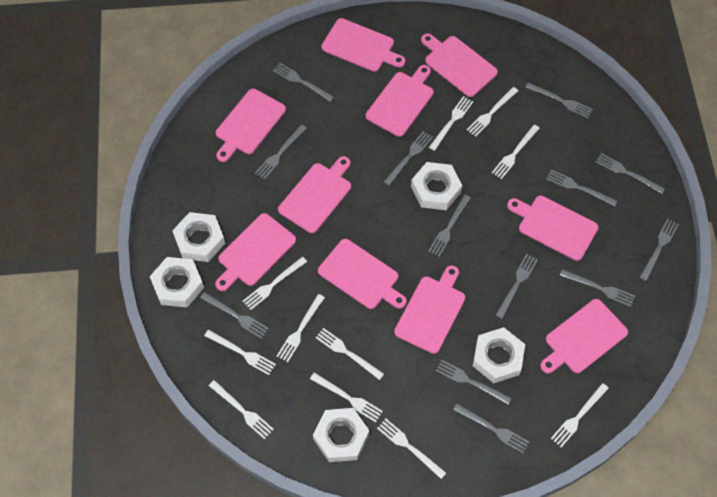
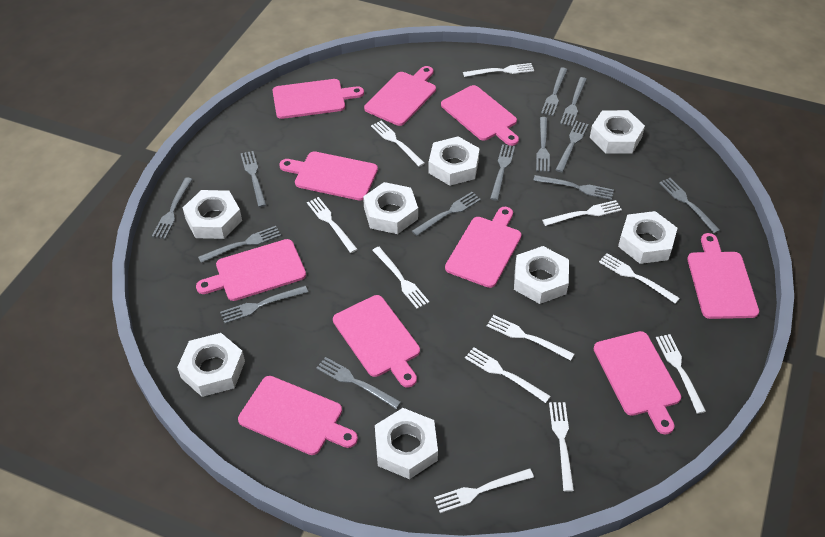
white nut: 5 -> 8

